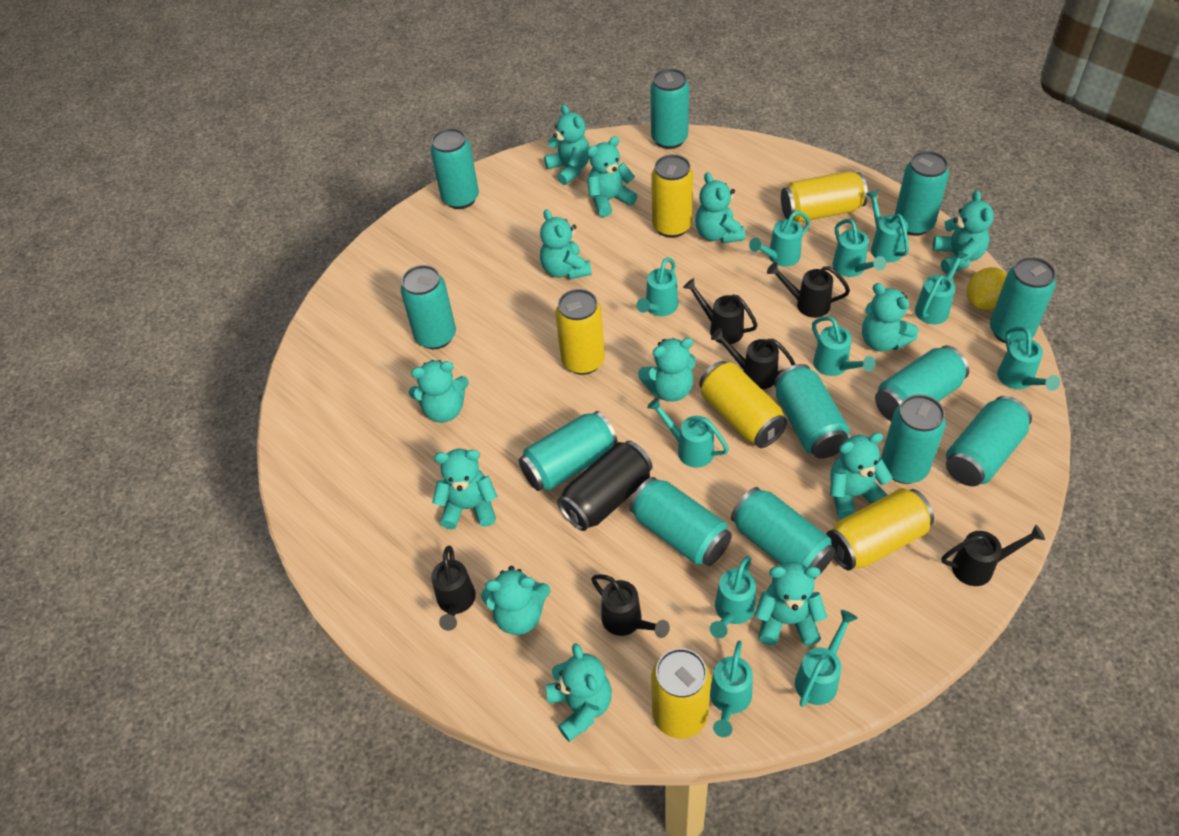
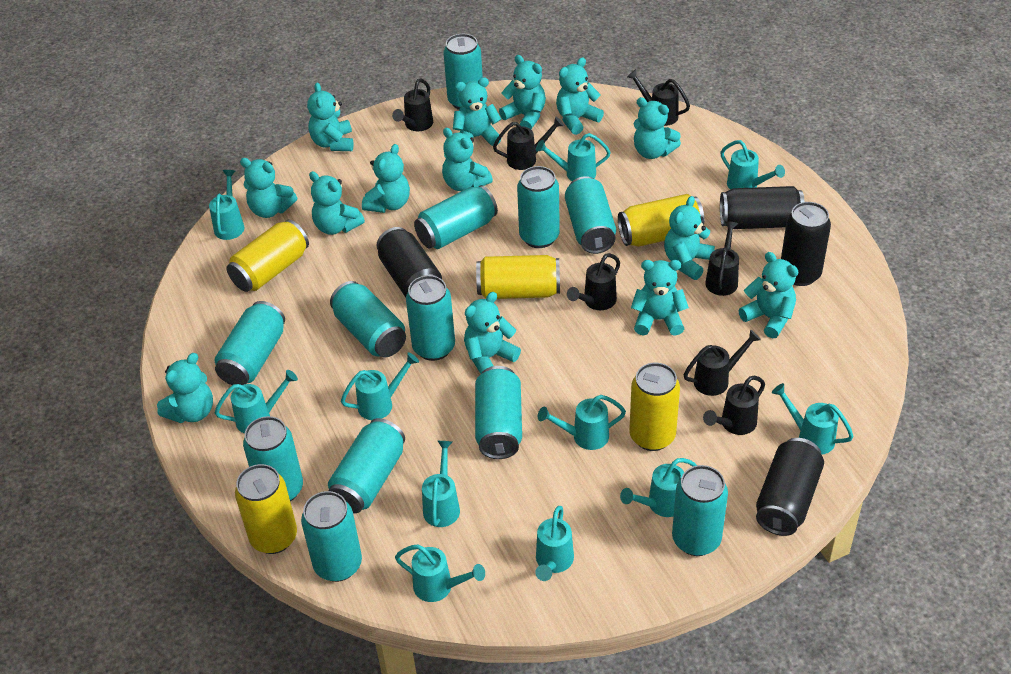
black can: 1 -> 4
black watering can: 6 -> 7
turquoise teddy bear: 13 -> 14
yellow can: 6 -> 5
yellow lemon: 1 -> 0

